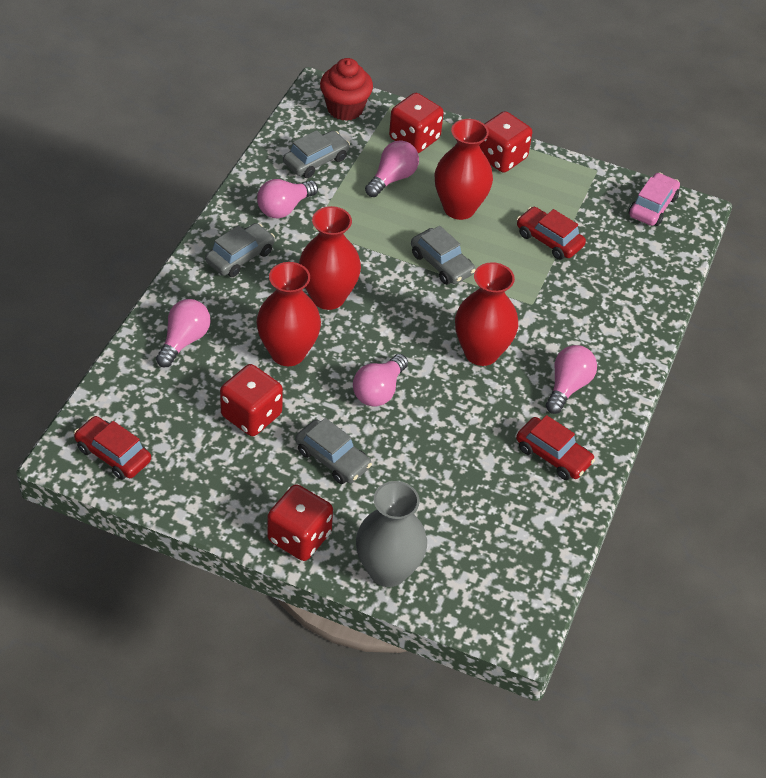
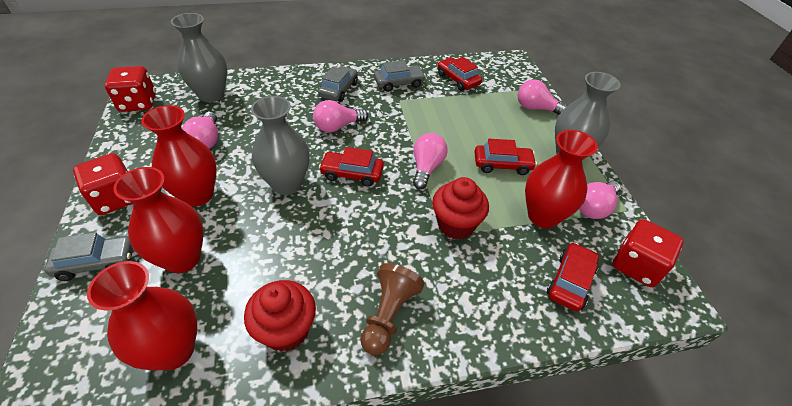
brown pawn: 0 -> 1
grey car: 4 -> 3
grey vase: 1 -> 3
pink car: 1 -> 0
red car: 3 -> 4
red cupcake: 1 -> 2
red dice: 4 -> 3

